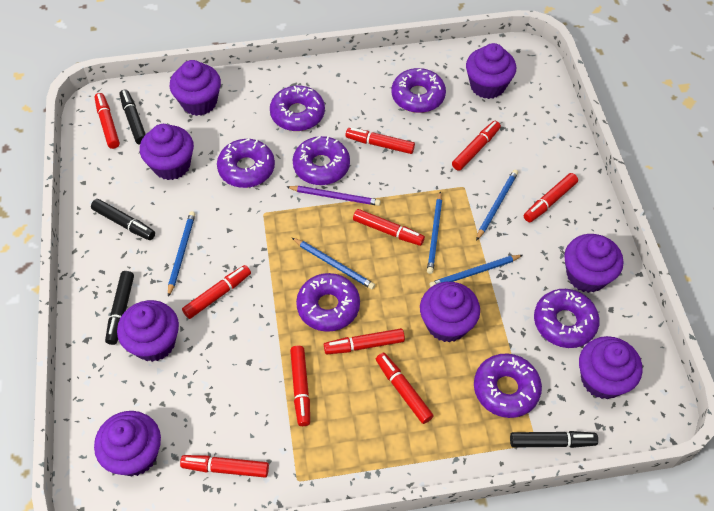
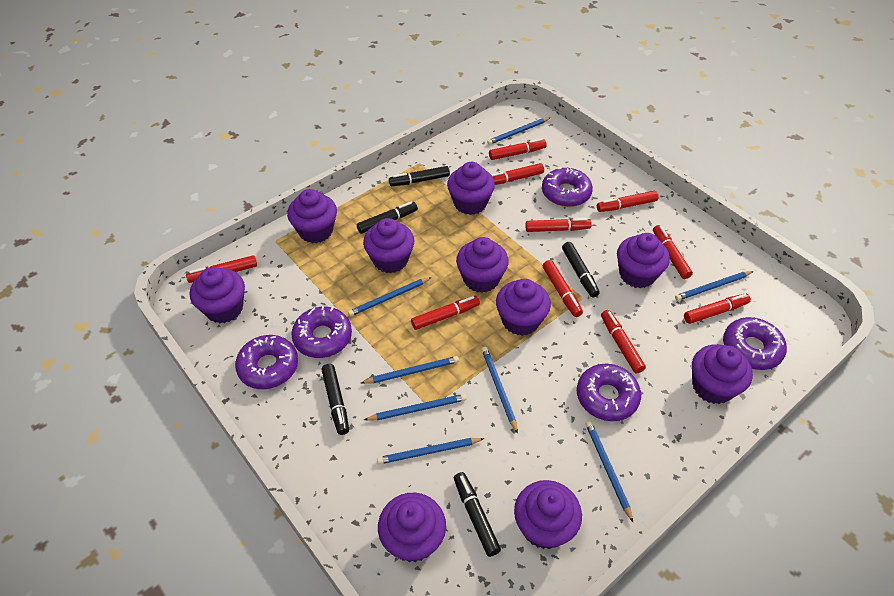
black marker: 4 -> 5
blue pencil: 5 -> 8
purple cupcake: 8 -> 10
purple donut: 7 -> 5
purple pencil: 1 -> 0

